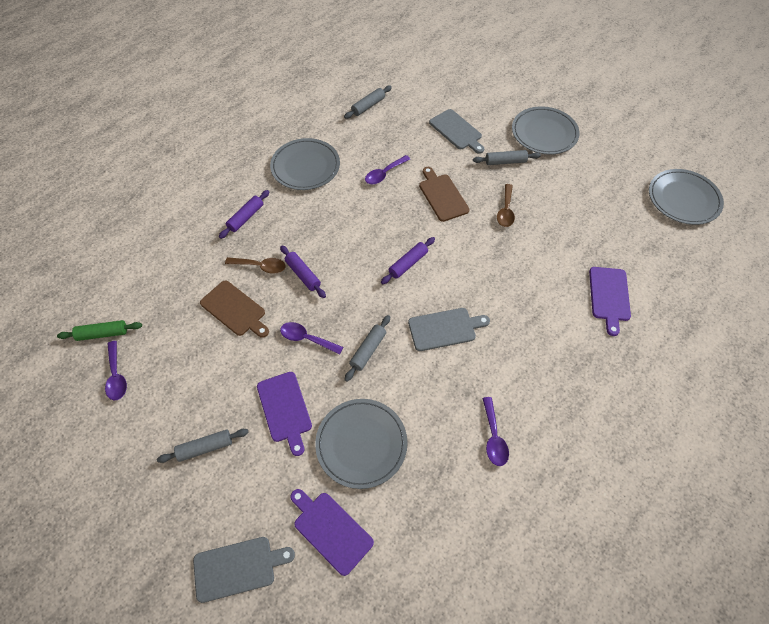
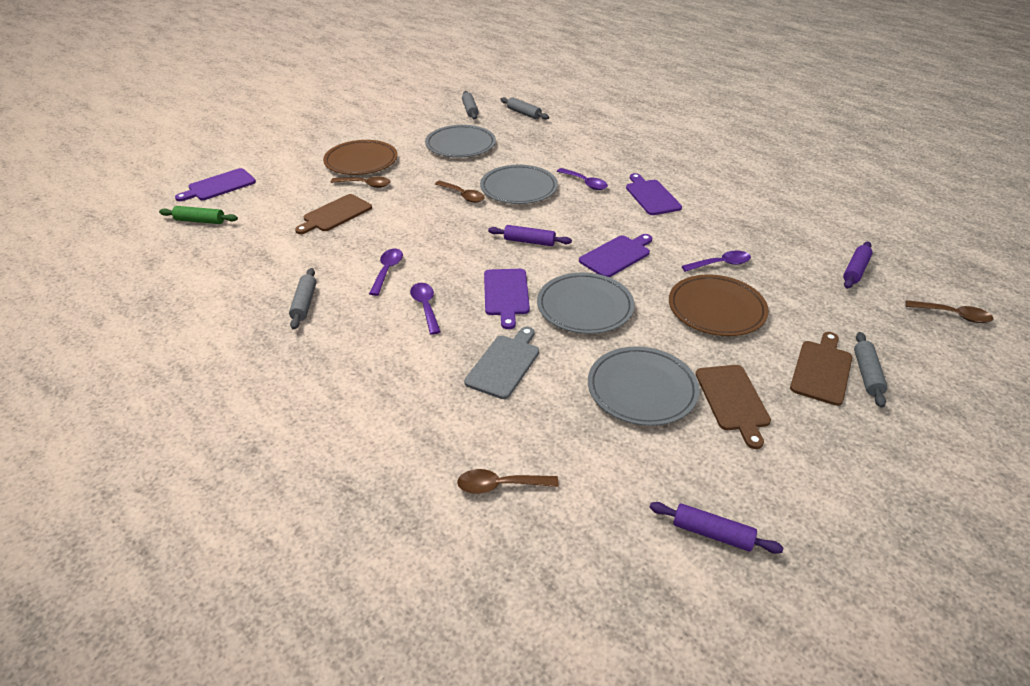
brown cutting board: 2 -> 3
brown plate: 0 -> 2
brown spoon: 2 -> 4
grey cutting board: 3 -> 1
purple cutting board: 3 -> 4

